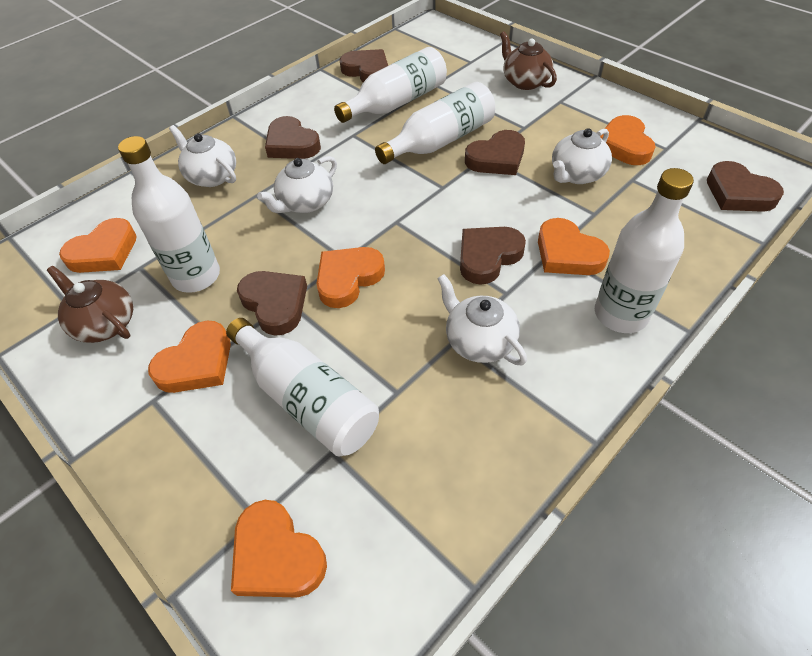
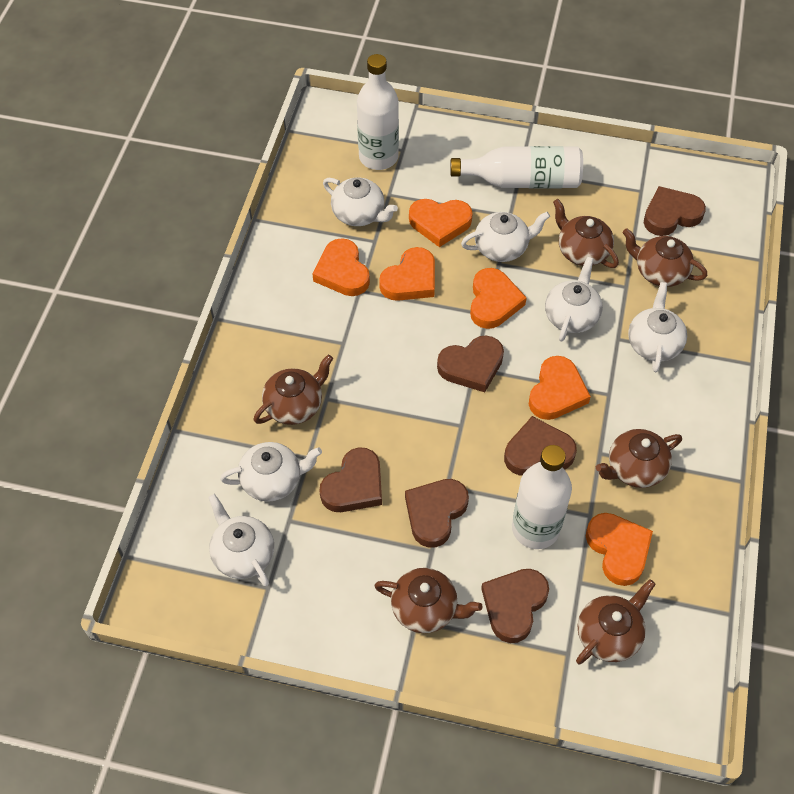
brown teapot: 2 -> 6
white bottle: 5 -> 3
white teapot: 4 -> 6

